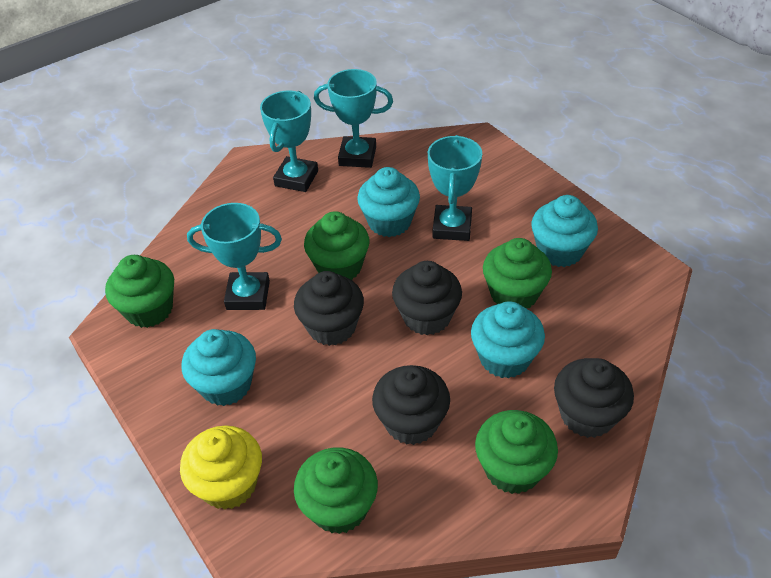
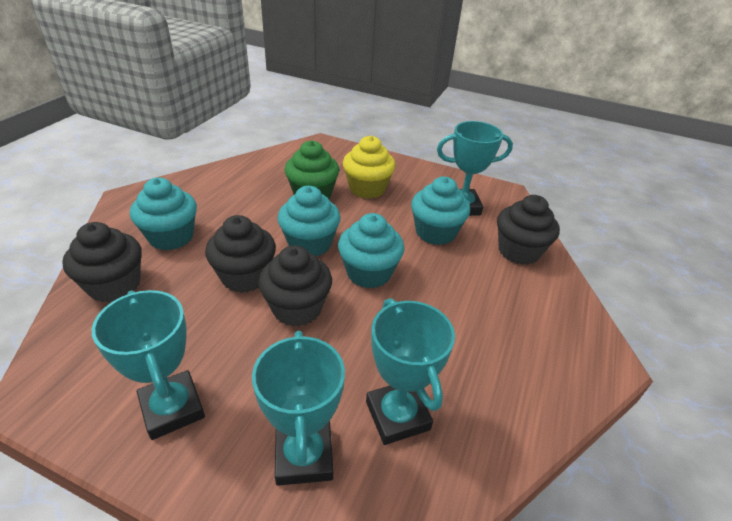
green cupcake: 5 -> 1

